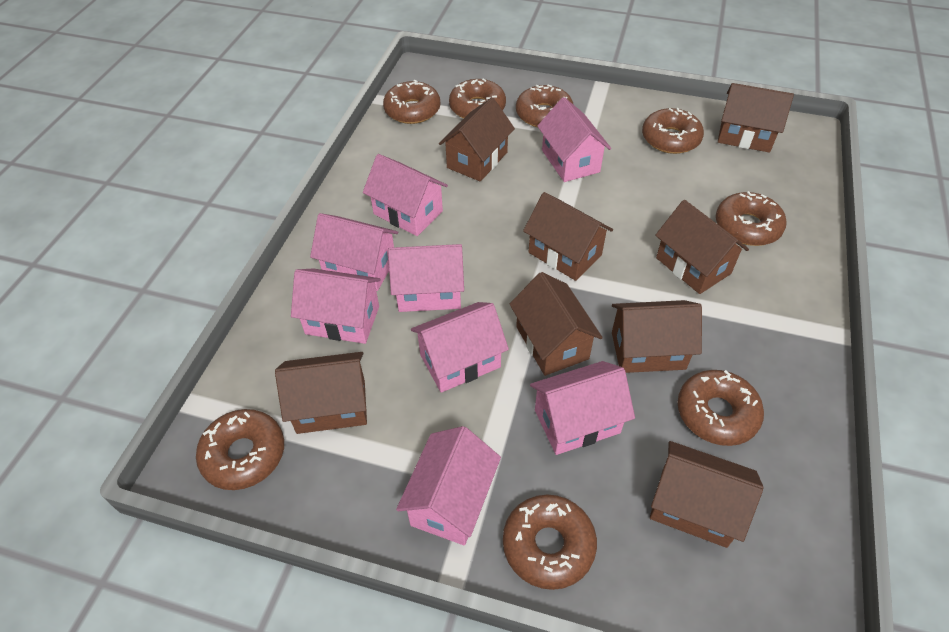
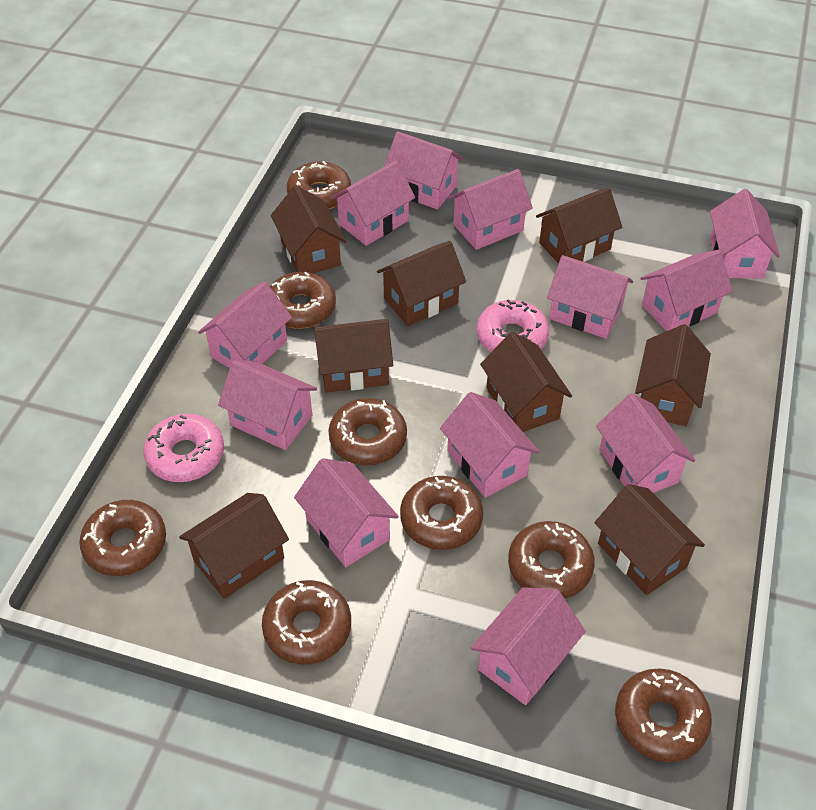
pink donut: 0 -> 2
pink house: 8 -> 12

